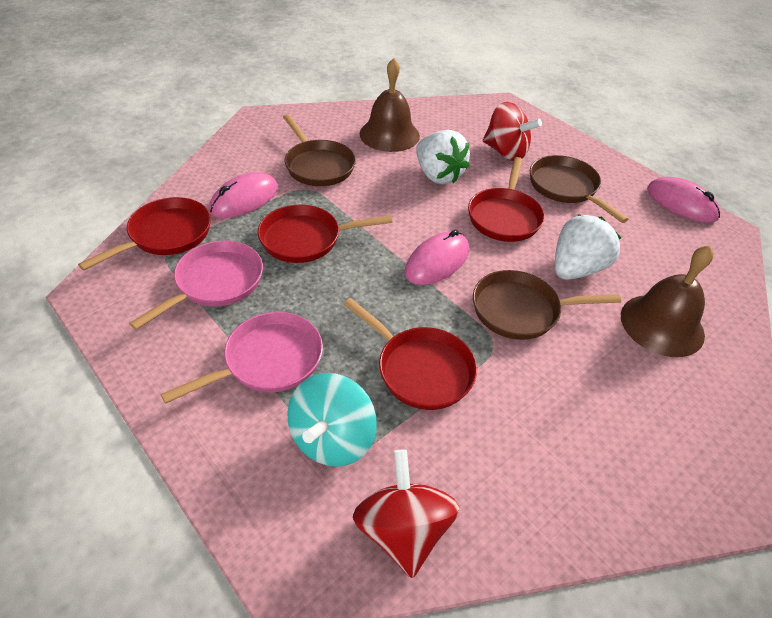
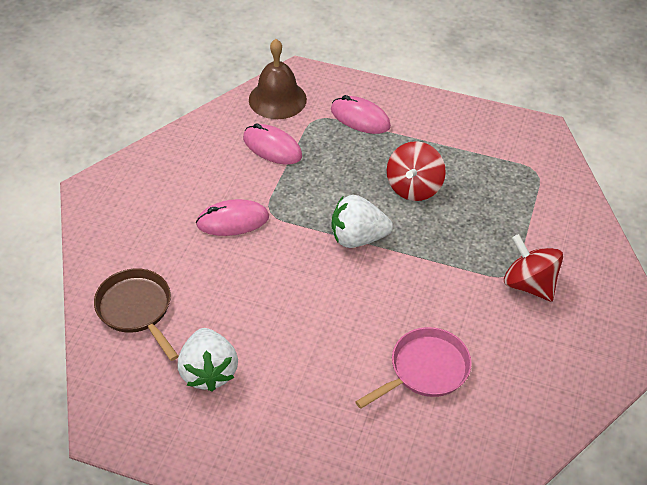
brown bell: 2 -> 1
brown pan: 3 -> 1
pink pan: 2 -> 1
red pan: 4 -> 0
turquoise spinning top: 1 -> 0

